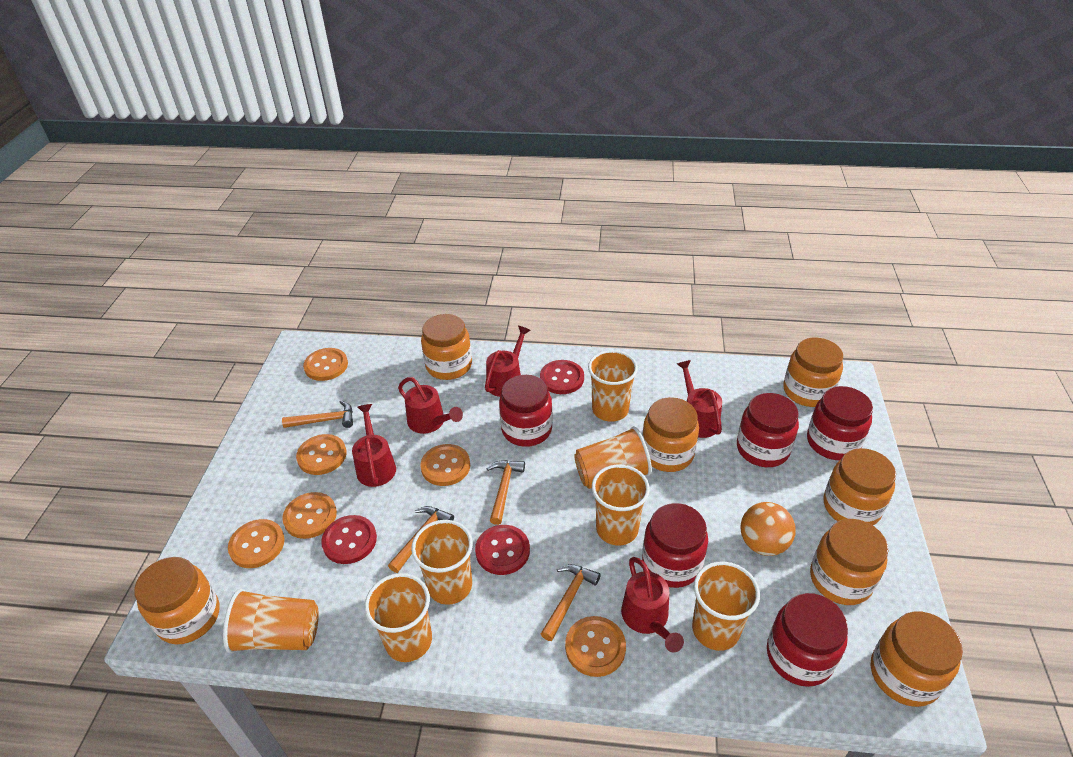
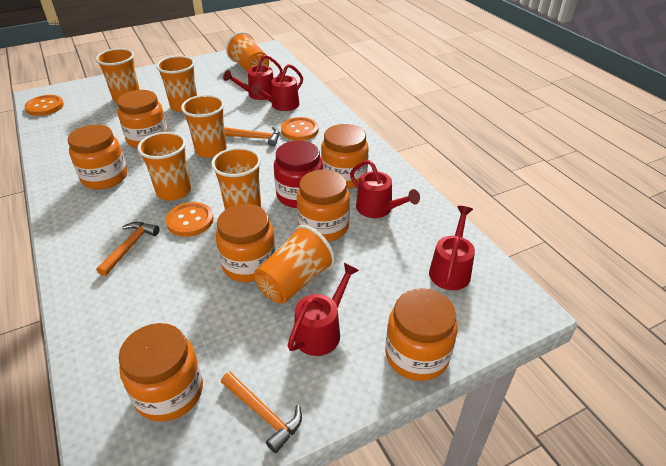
orange ball: 1 -> 0
orange button: 6 -> 3
orange hammer: 4 -> 3
red button: 3 -> 0
red jar: 5 -> 1

